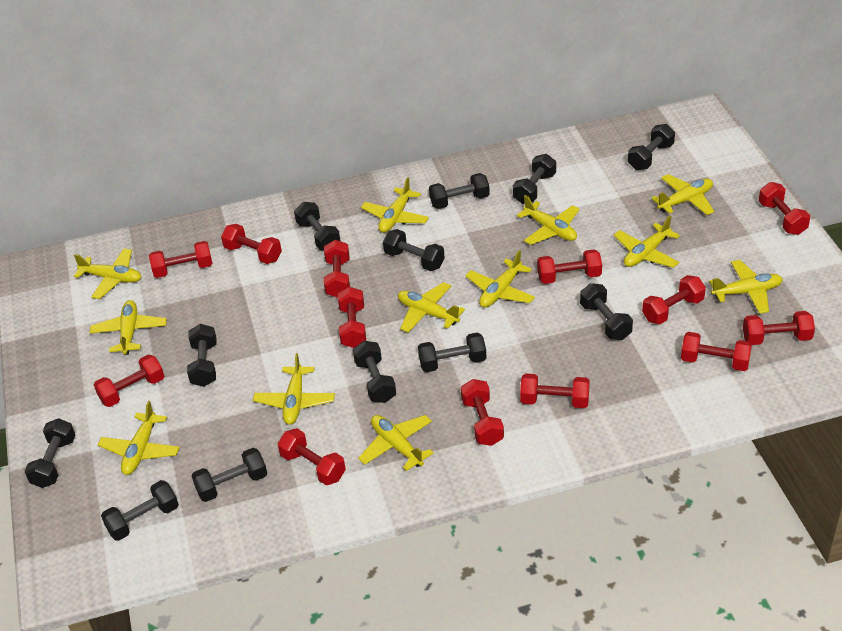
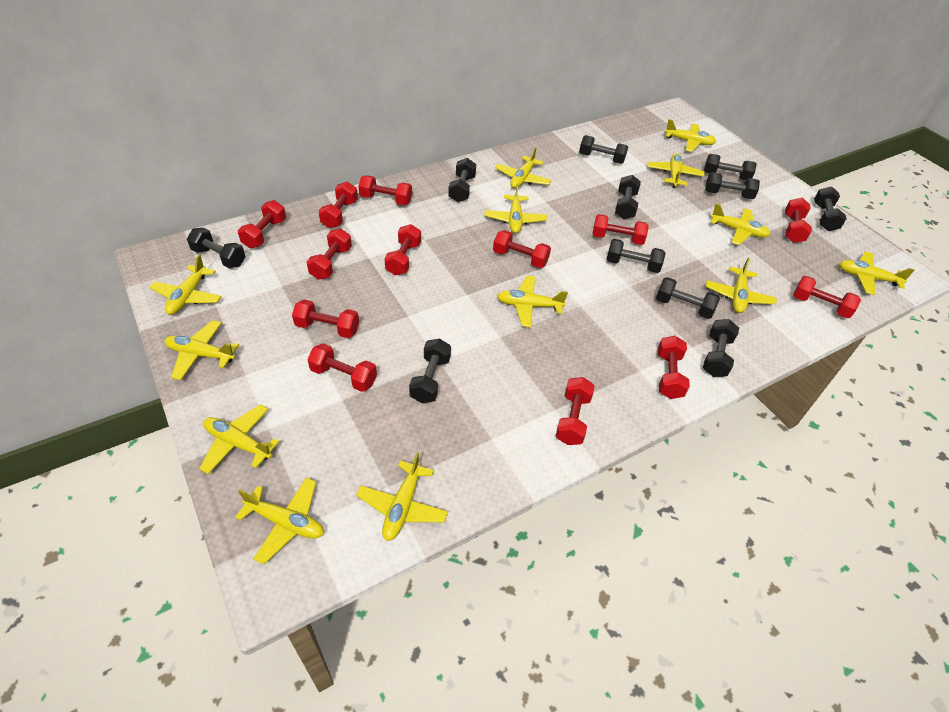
black dumbbell: 12 -> 11
yellow plane: 12 -> 13

